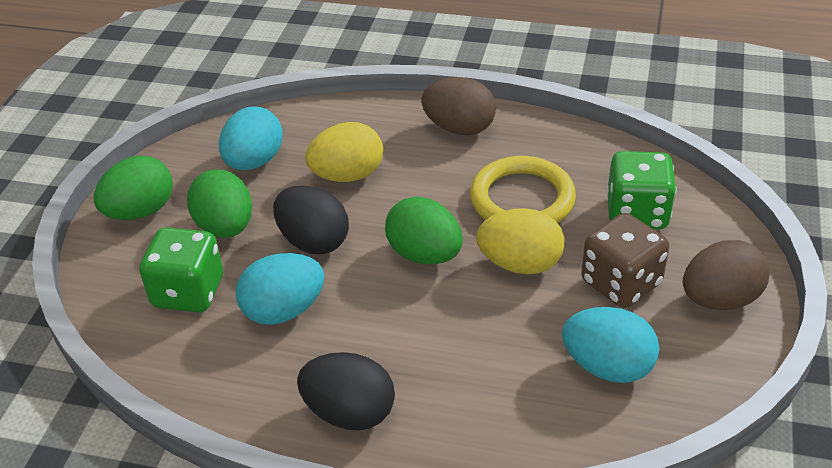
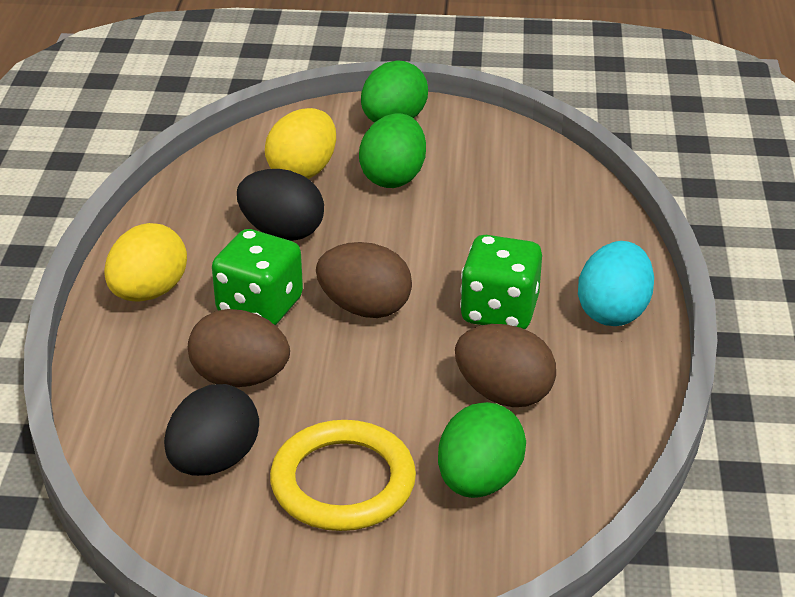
brown dice: 1 -> 0
brown egg: 2 -> 3
turquoise egg: 3 -> 1

